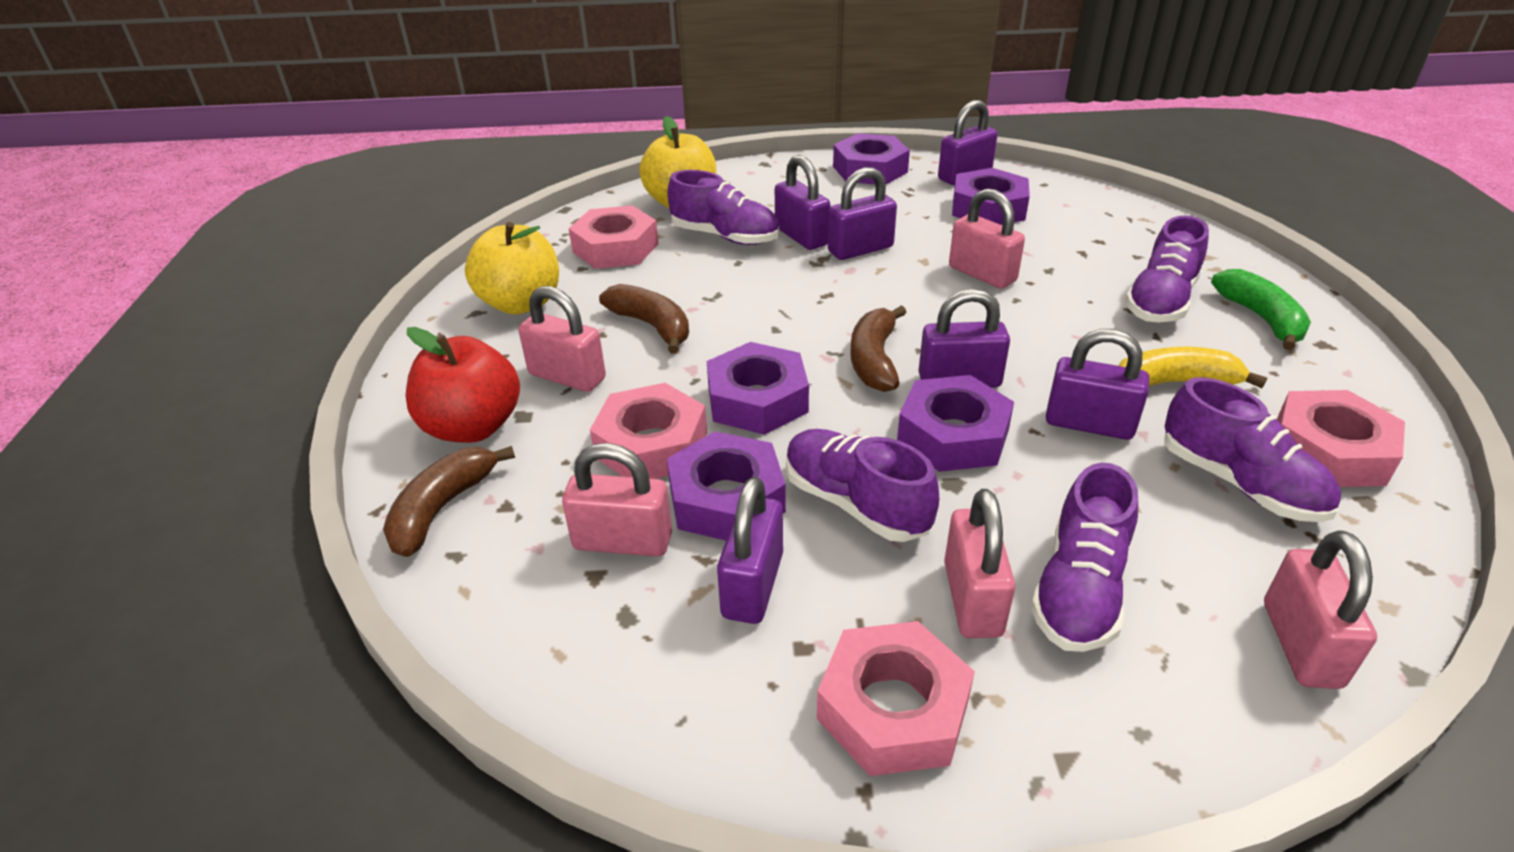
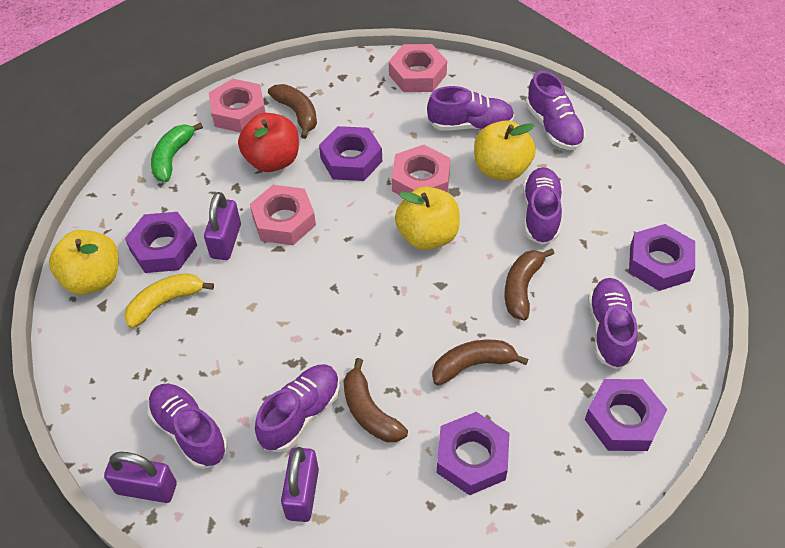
brown banana: 3 -> 4
pink padlock: 5 -> 0
purple padlock: 6 -> 3
purple shoe: 5 -> 6
yellow apple: 2 -> 3

